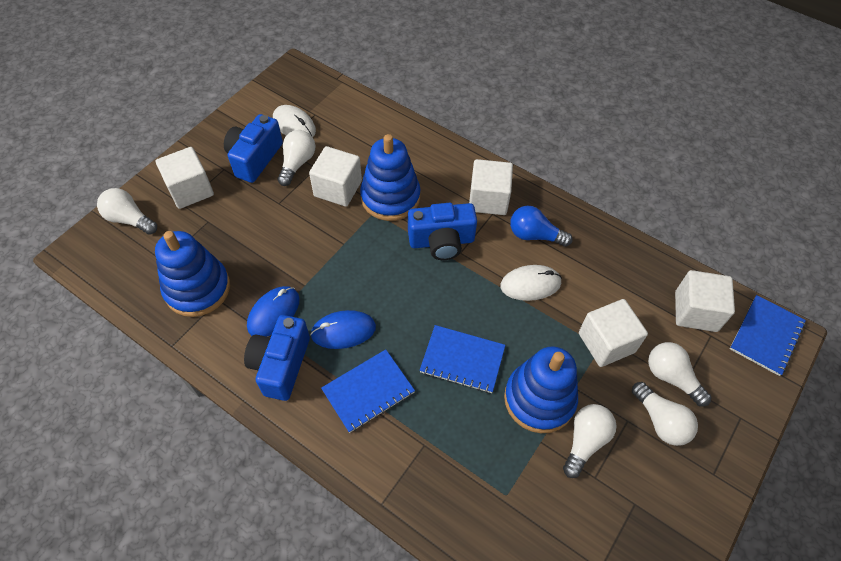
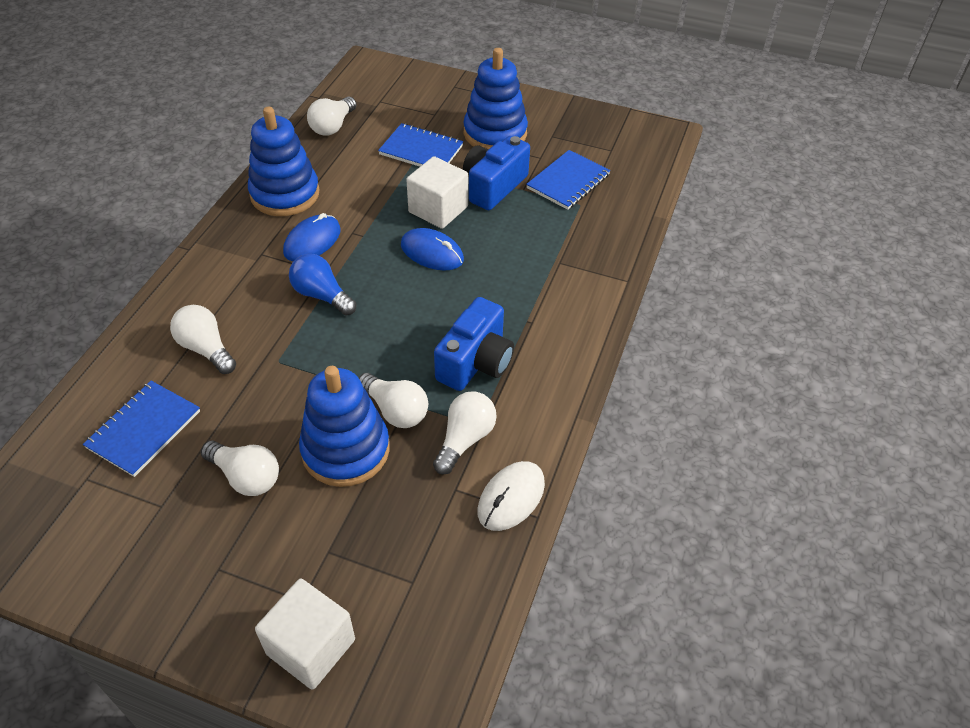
blue camera: 3 -> 2
white cube: 5 -> 2
white mouse: 2 -> 1

